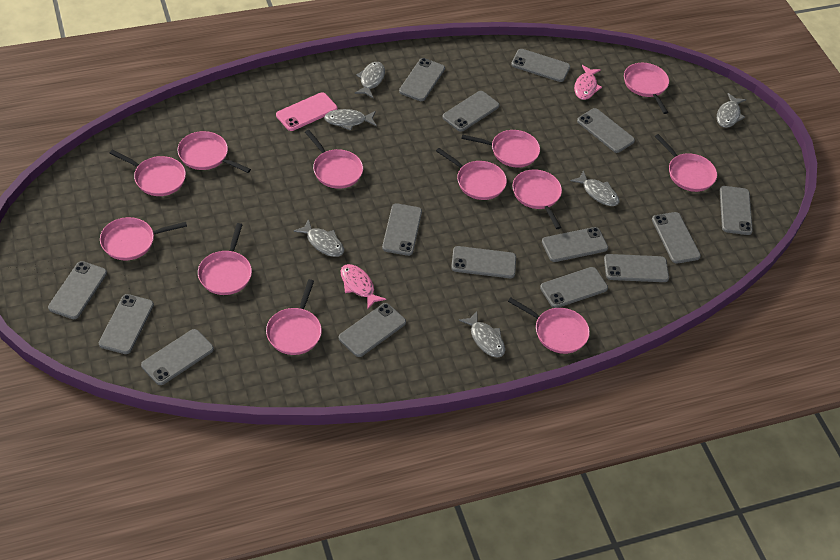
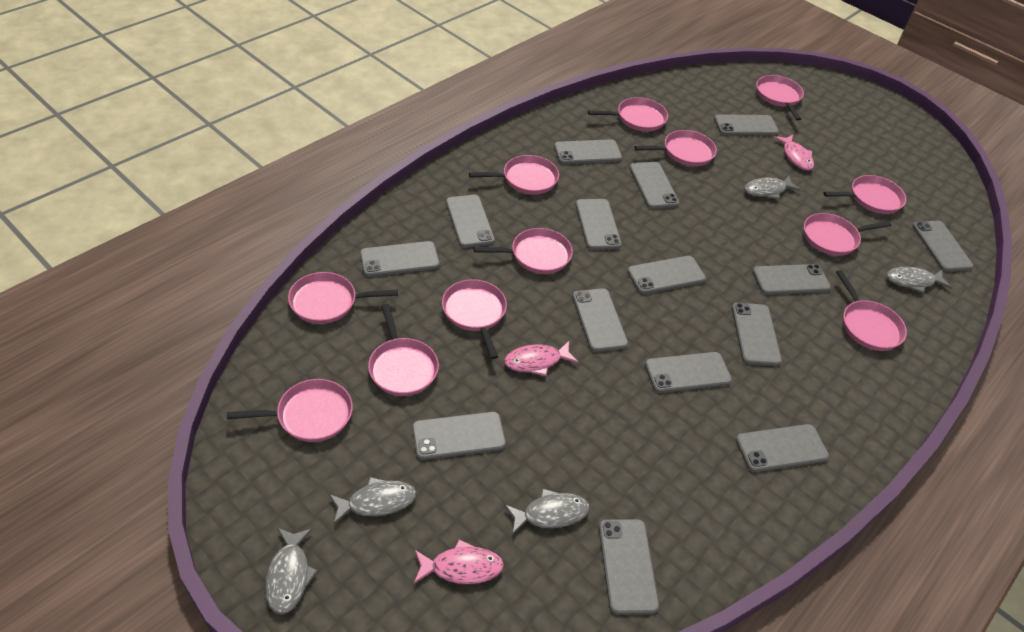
grey fish: 6 -> 5
pink fish: 2 -> 3
pink phone: 1 -> 0

